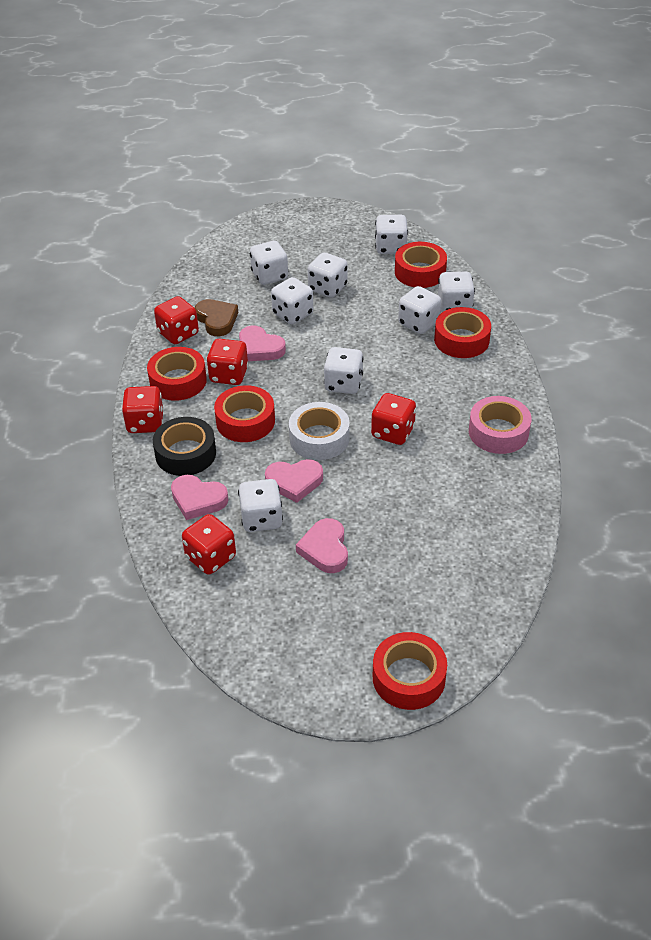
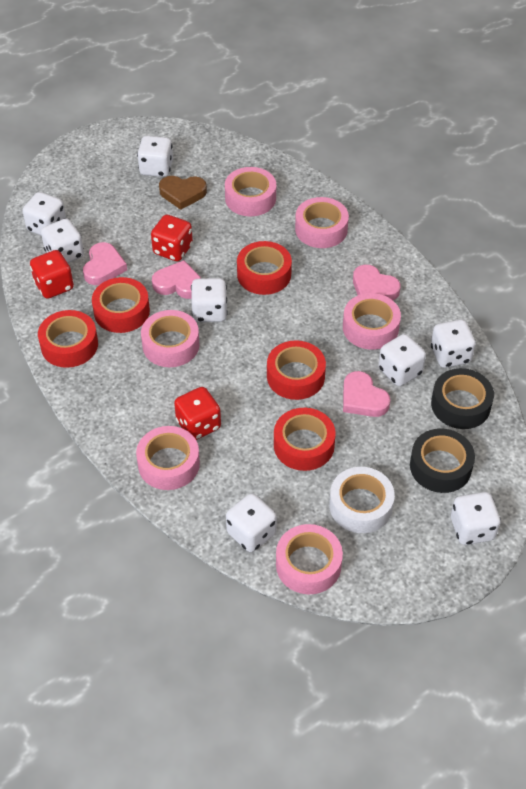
black tape: 1 -> 2
pink tape: 1 -> 6
red dice: 5 -> 3

